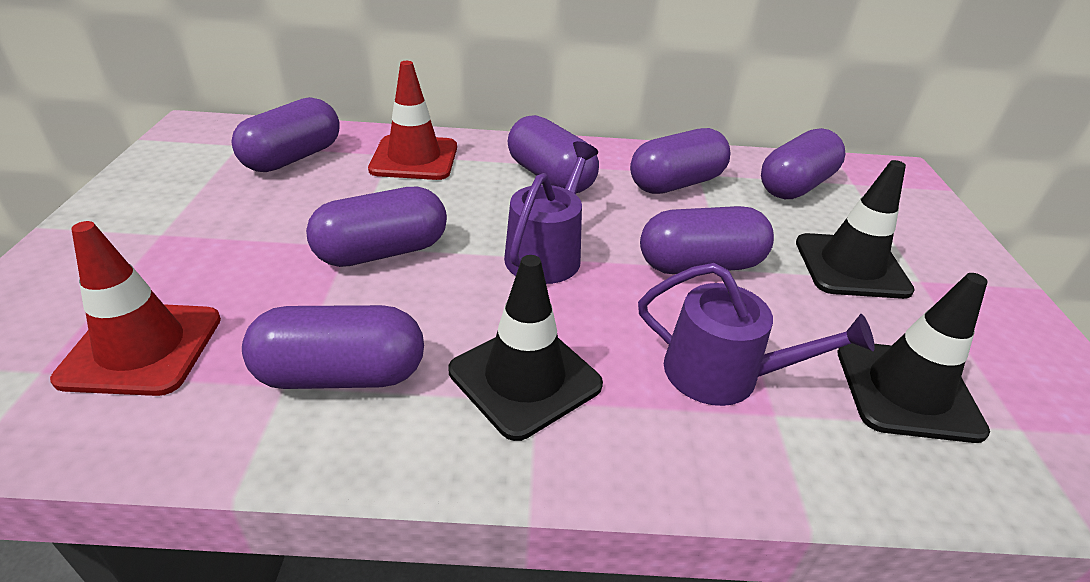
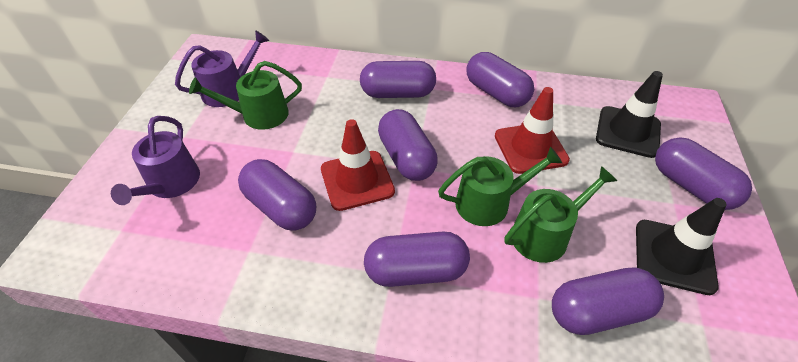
black traffic cone: 3 -> 2
green watering can: 0 -> 3

